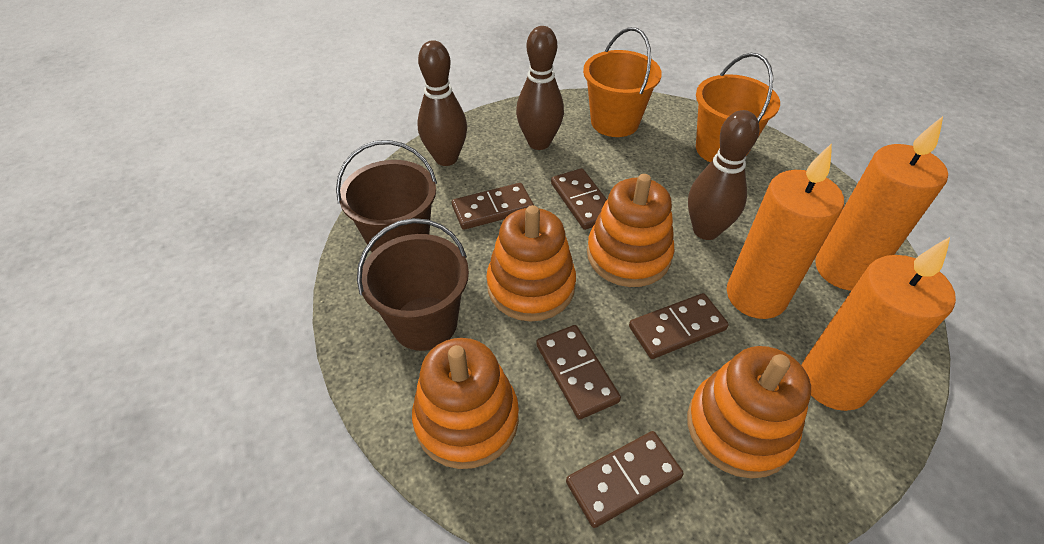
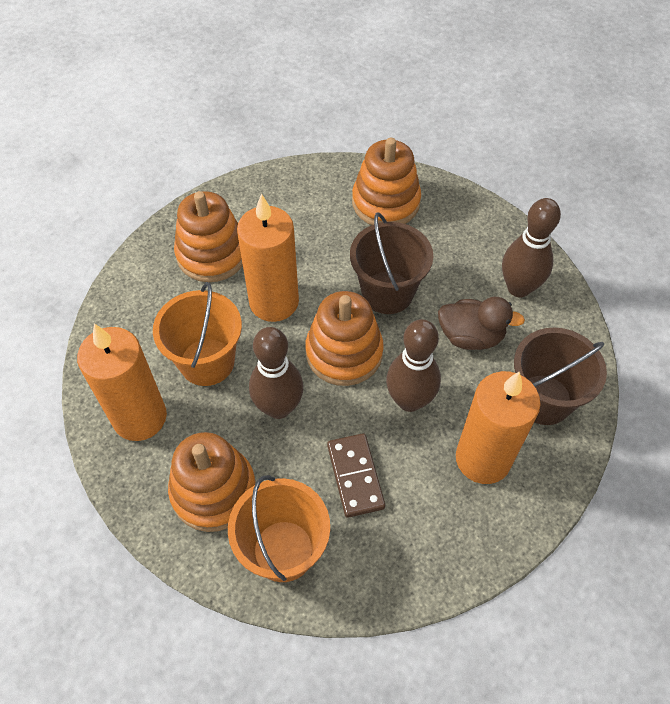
brown domino: 5 -> 1
brown duck: 0 -> 1

